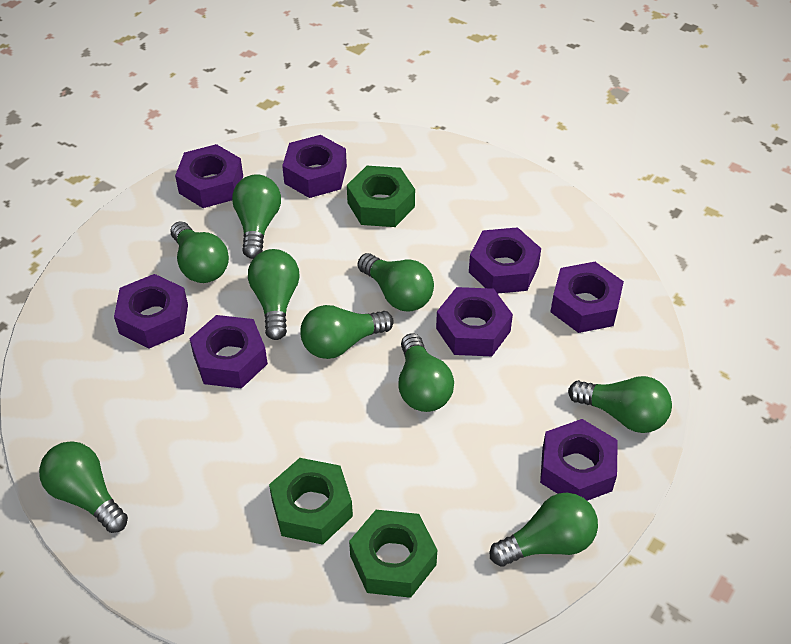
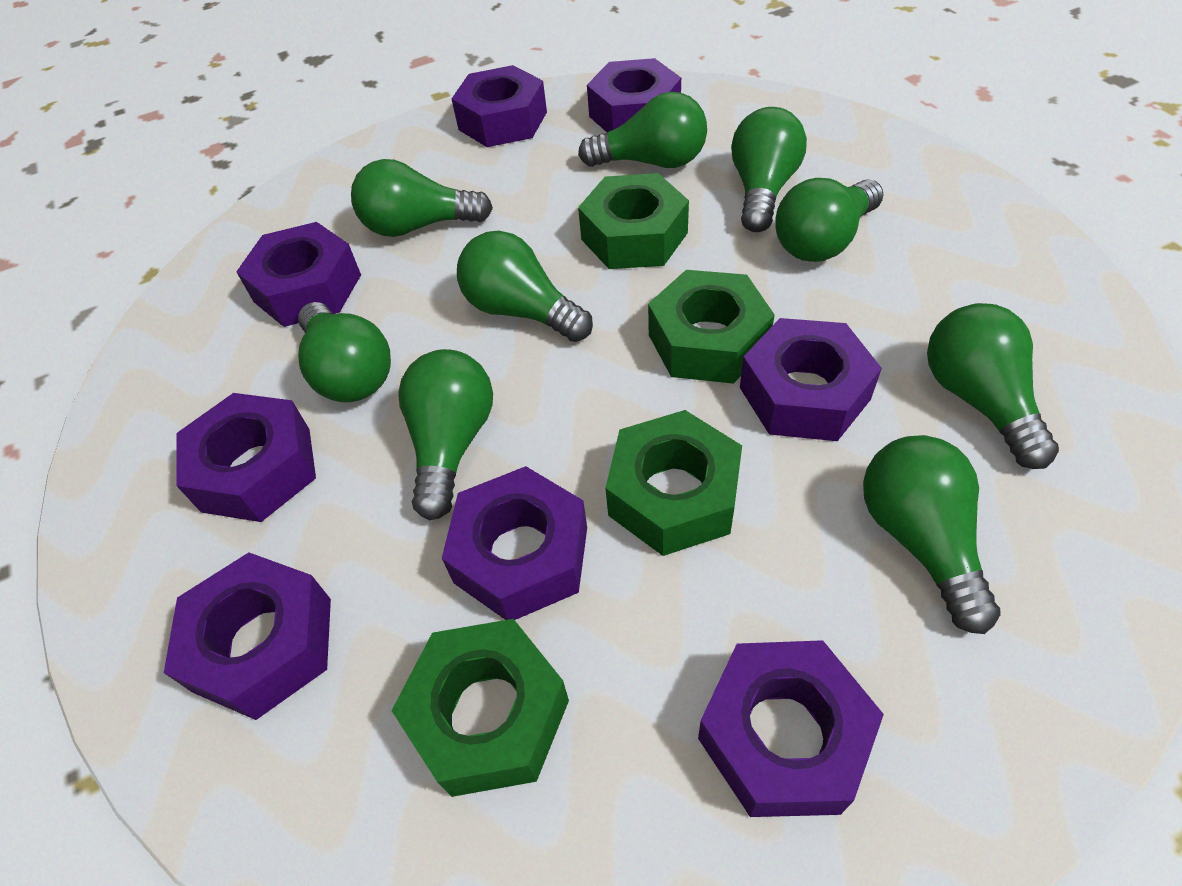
green nut: 3 -> 4

